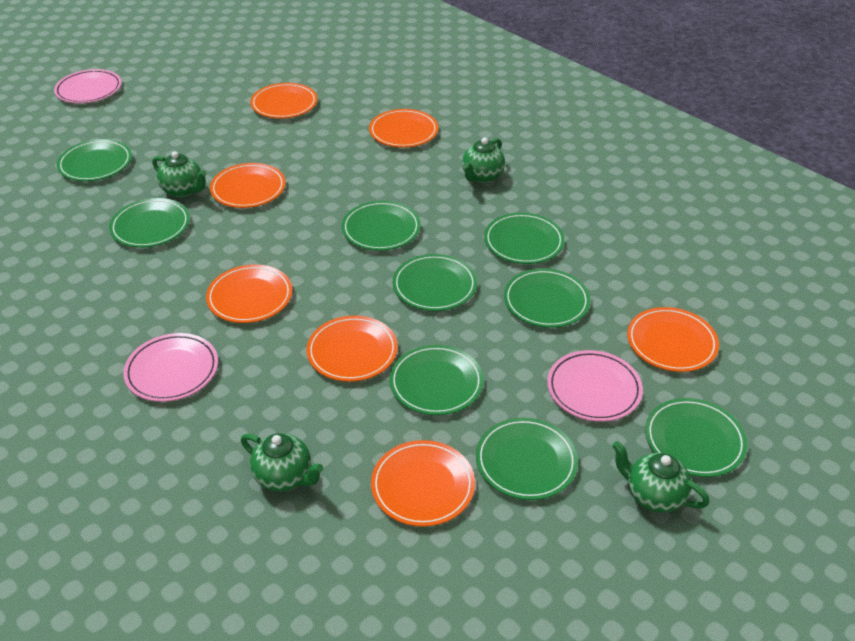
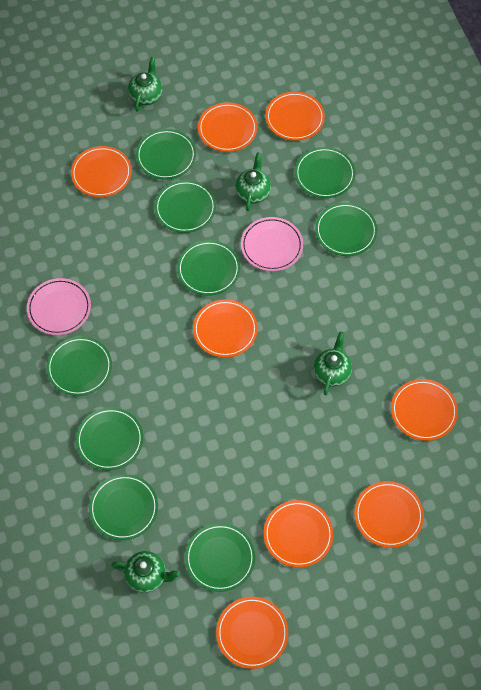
orange plate: 7 -> 8
pink plate: 3 -> 2

